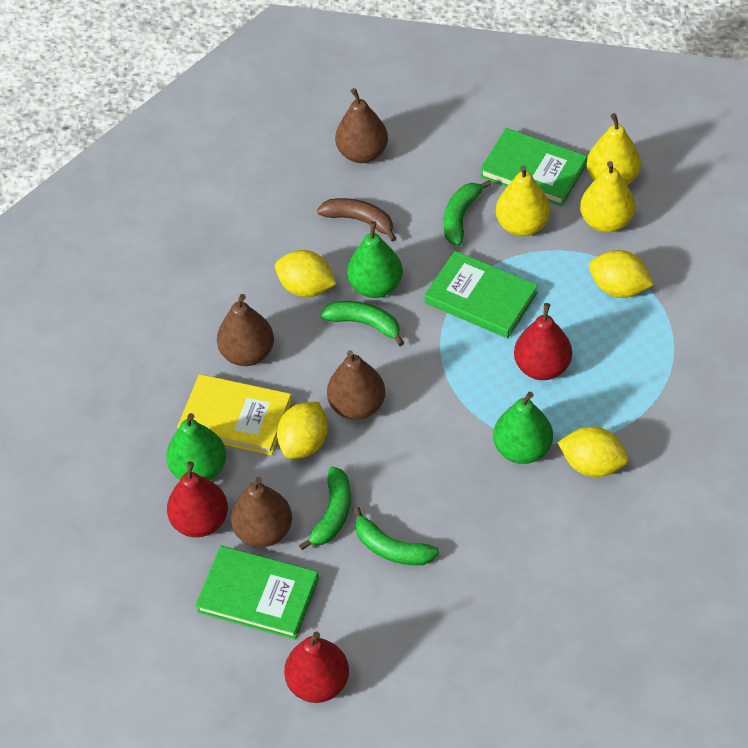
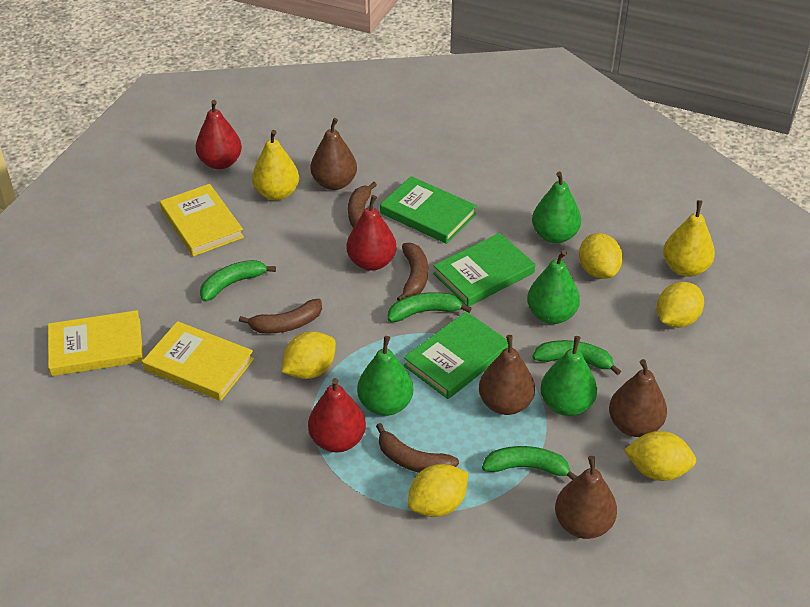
brown banana: 1 -> 4
green pear: 3 -> 4
yellow book: 1 -> 3
yellow lemon: 4 -> 5
yellow pear: 3 -> 2

